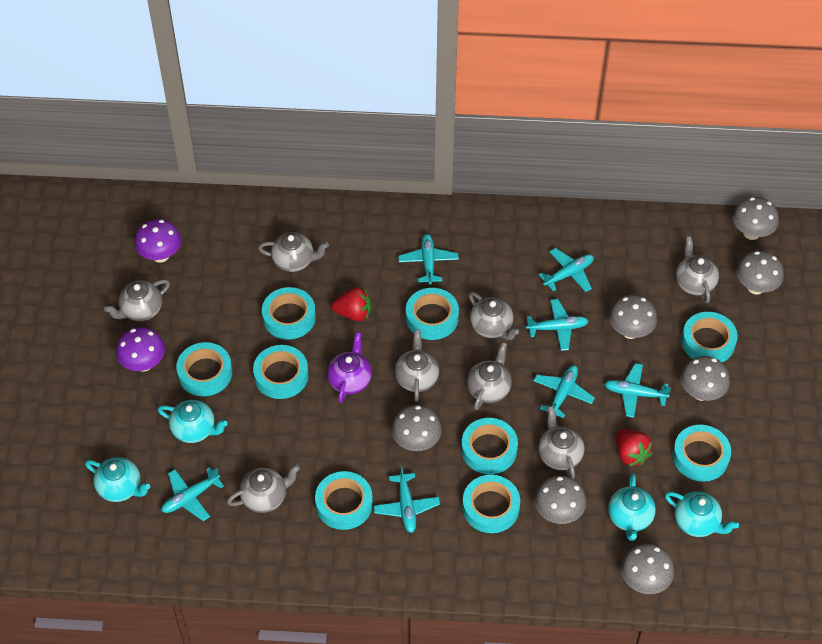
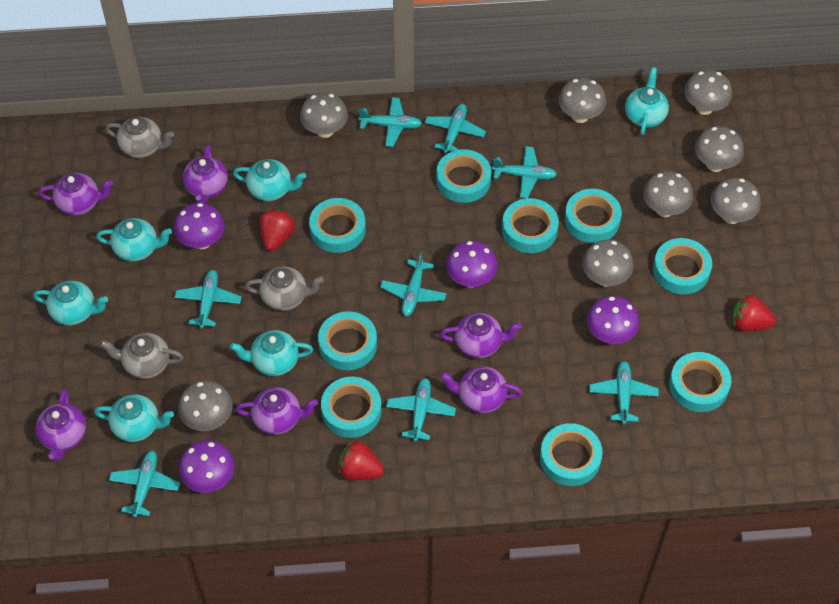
grey mushroom: 7 -> 8
grey teapot: 8 -> 3
purple mushroom: 2 -> 4
purple teapot: 1 -> 6
red strawberry: 2 -> 3
turquoise plane: 7 -> 8
turquoise teapot: 4 -> 6

